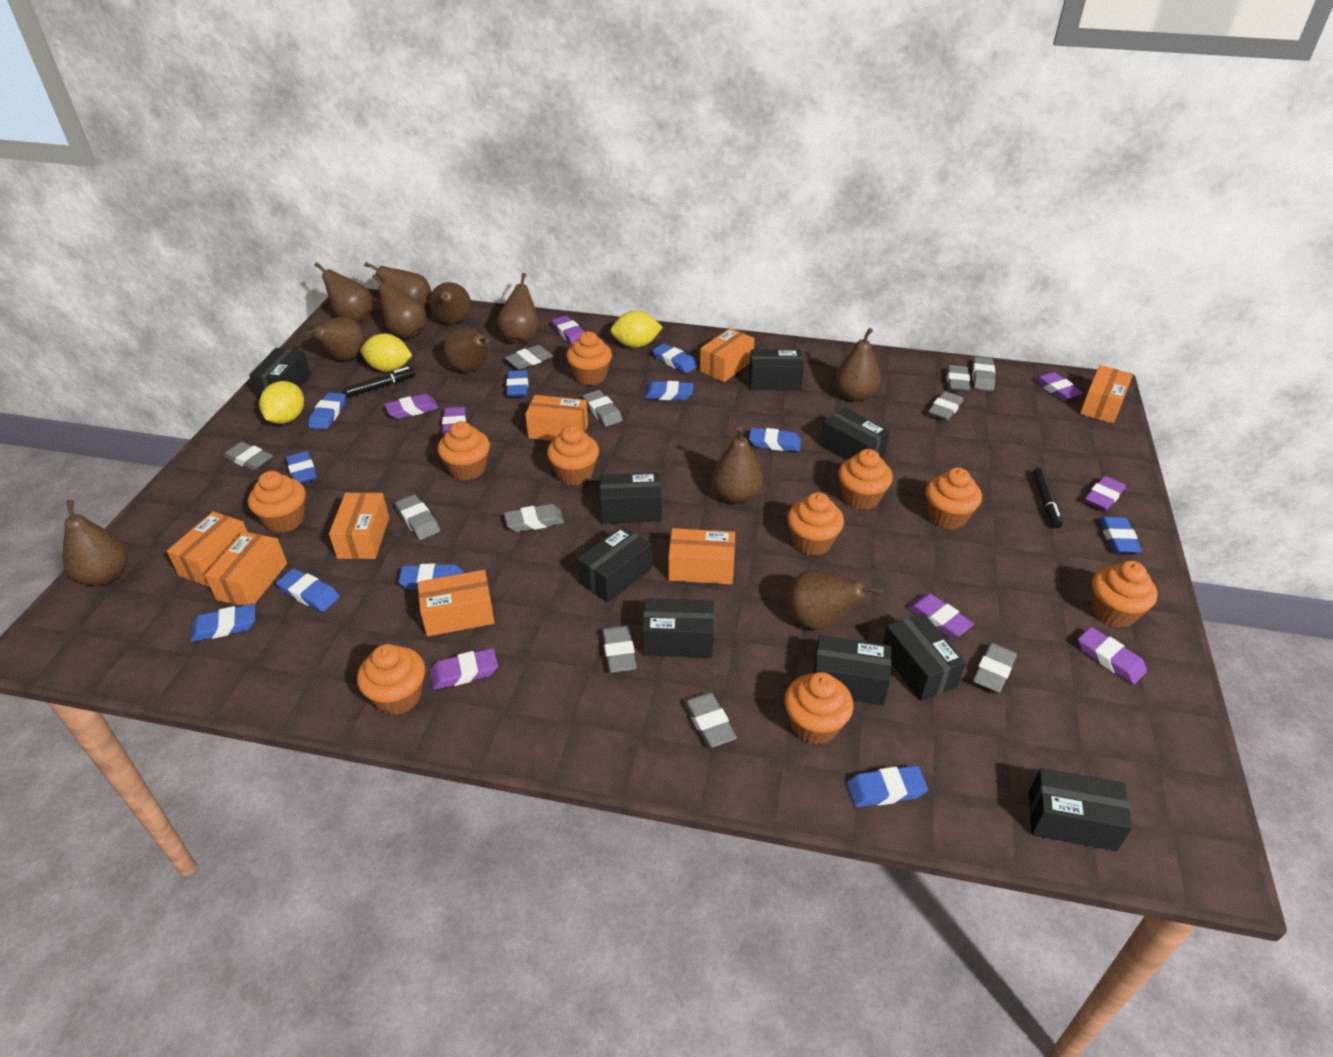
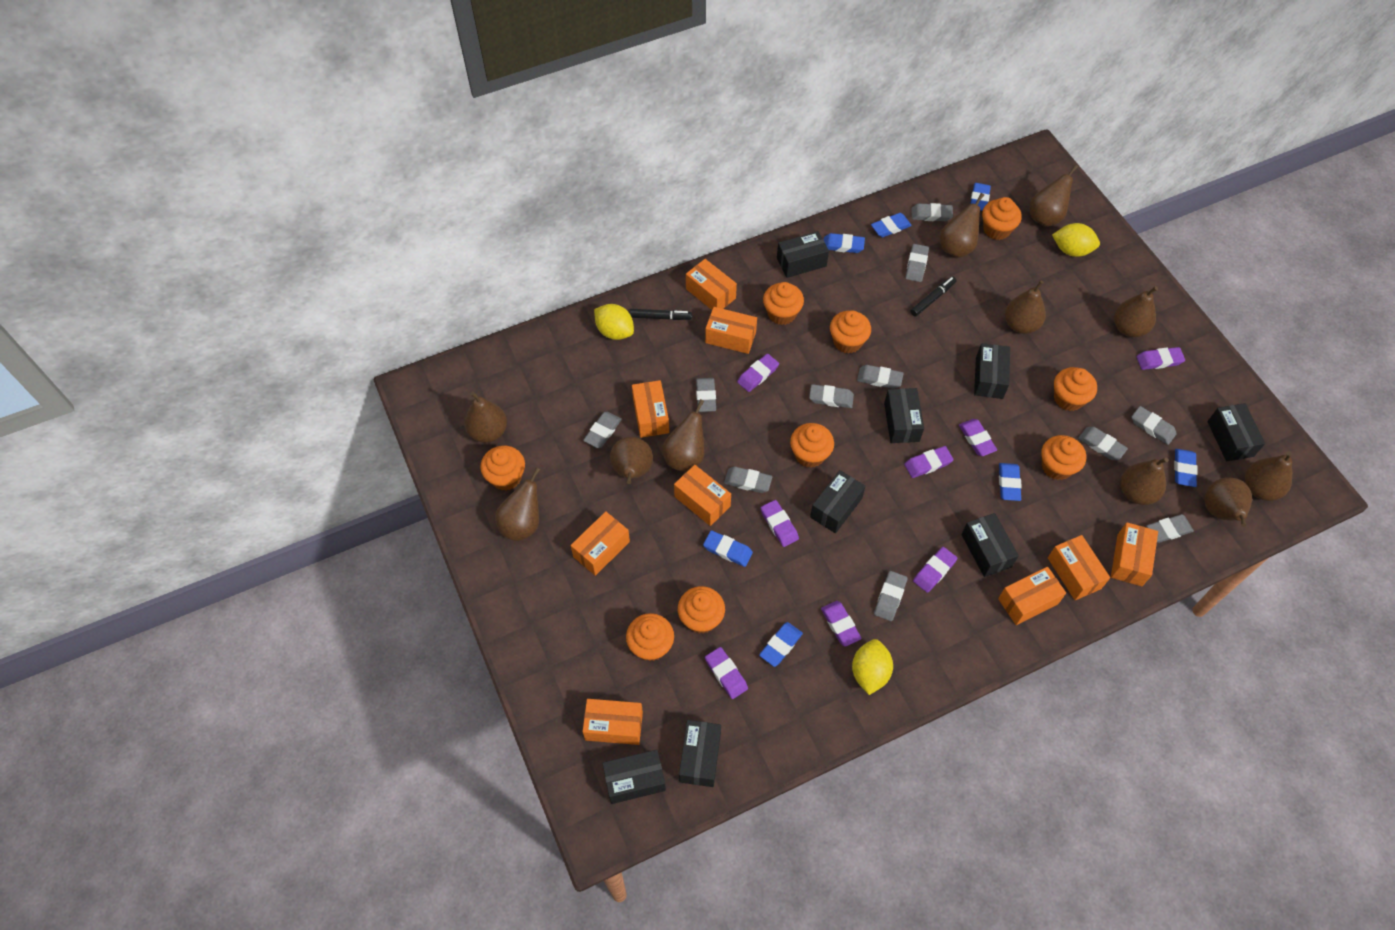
black box: 9 -> 8
blue eraser: 11 -> 7
orange box: 8 -> 9
orange cupcake: 10 -> 9

